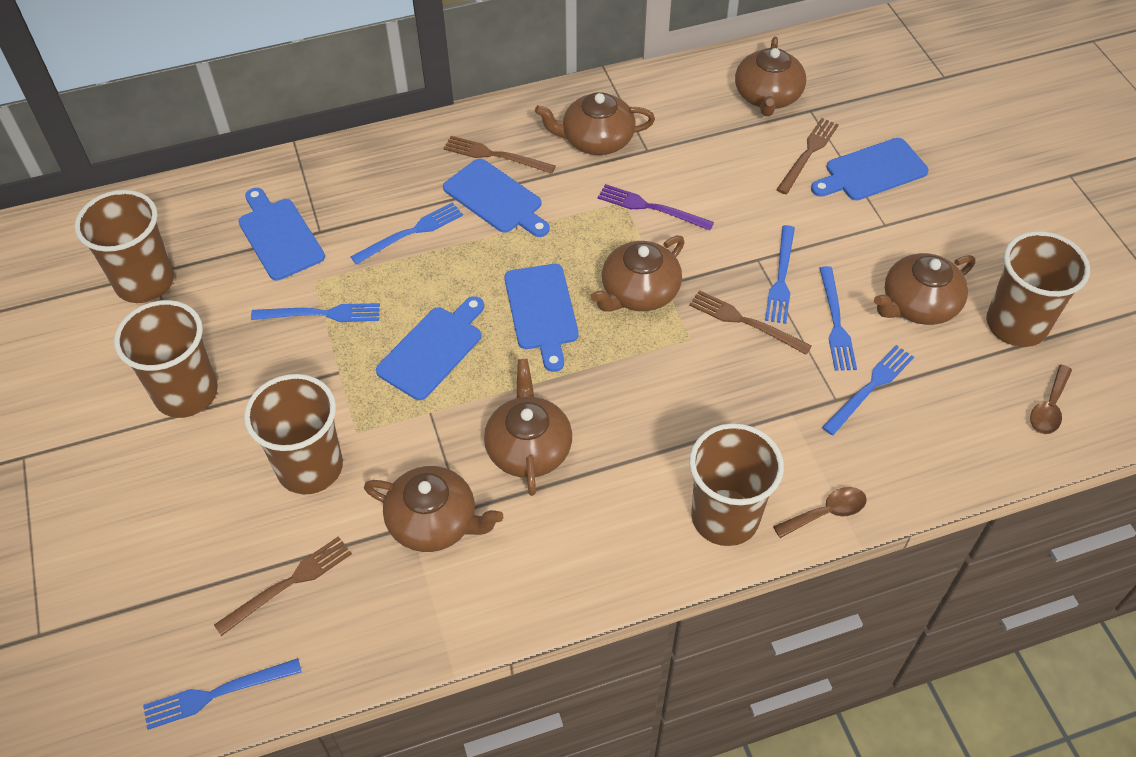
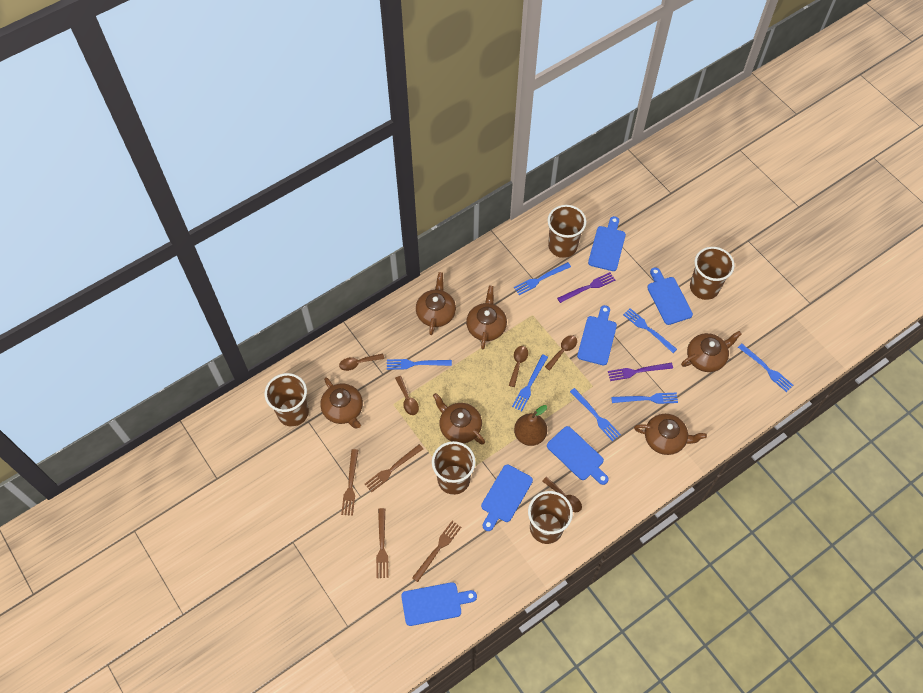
blue cutting board: 5 -> 6
blue fork: 6 -> 7
brown pear: 0 -> 1
brown spoon: 2 -> 5
purple fork: 1 -> 2

